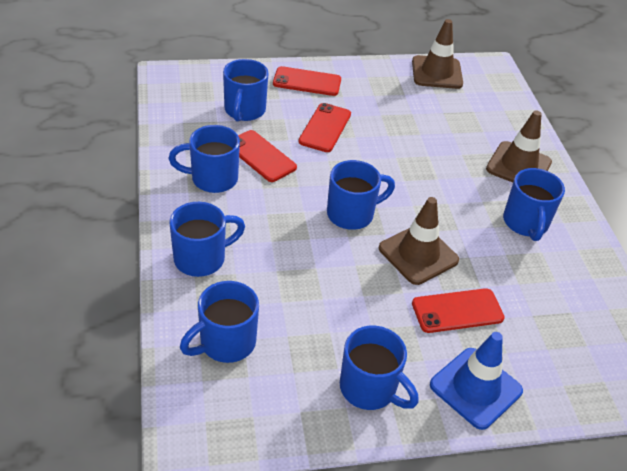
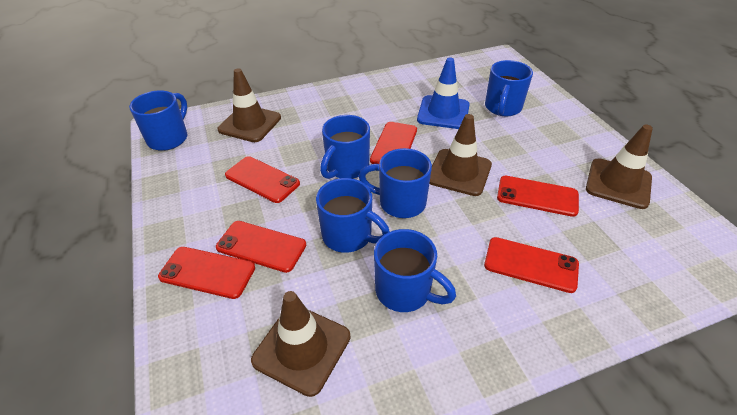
blue mug: 7 -> 6
brown traffic cone: 3 -> 4
red phone: 4 -> 6

